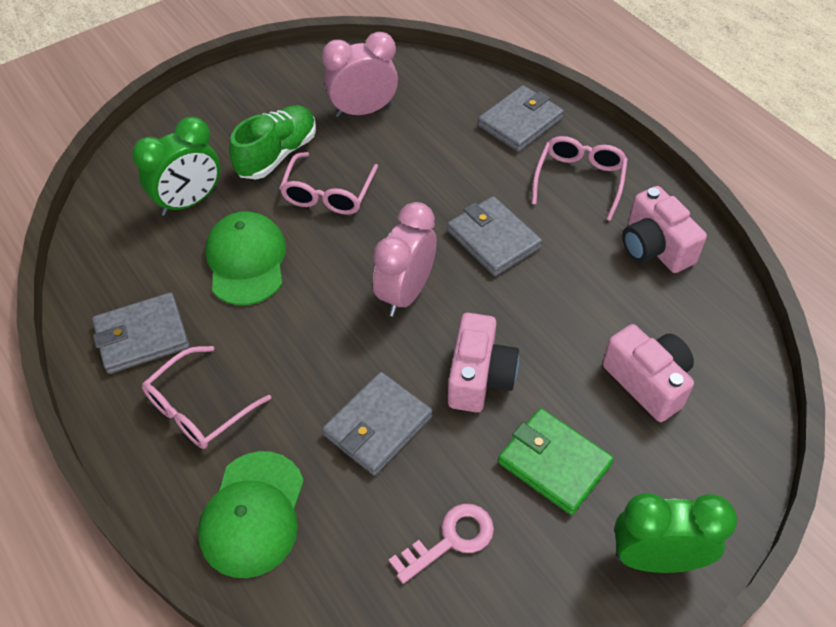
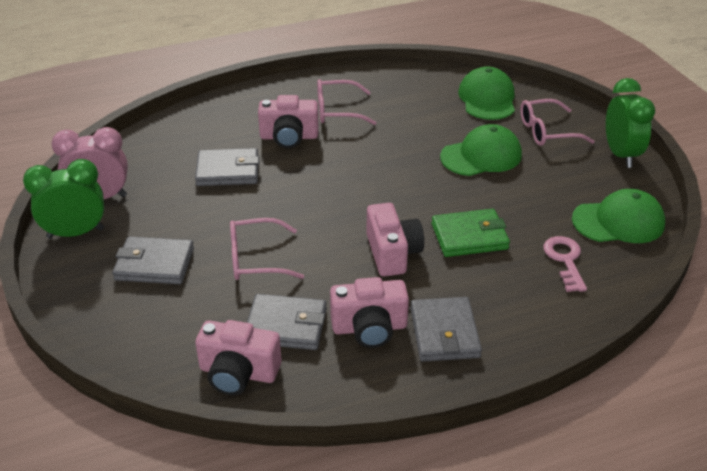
green cap: 2 -> 3
green shoe: 1 -> 0
pink camera: 3 -> 4
pink clock: 2 -> 1

